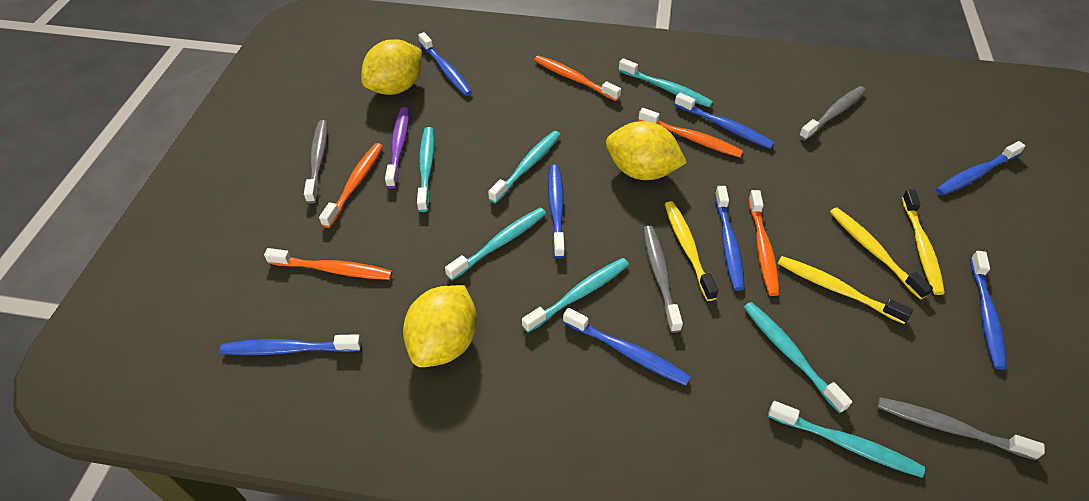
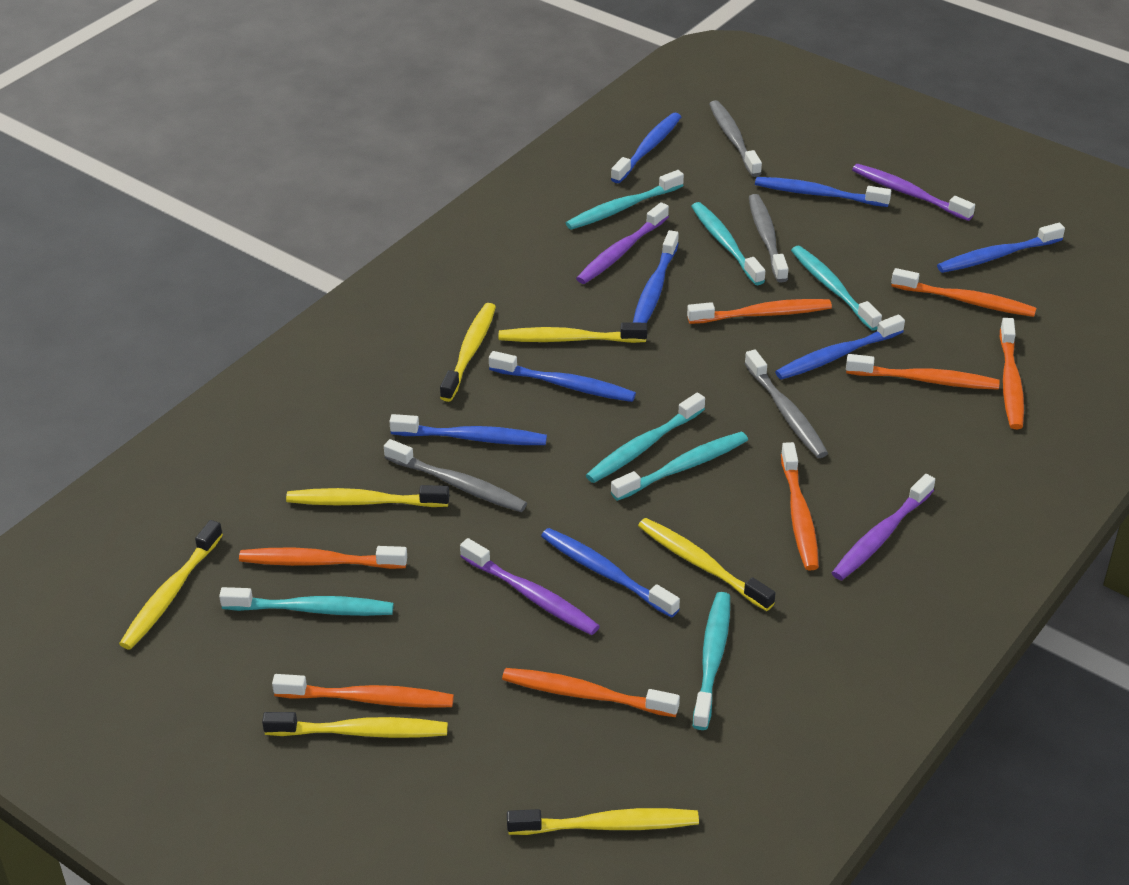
orange toothbrush: 5 -> 8
purple toothbrush: 1 -> 4
yellow lemon: 3 -> 0
yellow toothbrush: 4 -> 7

